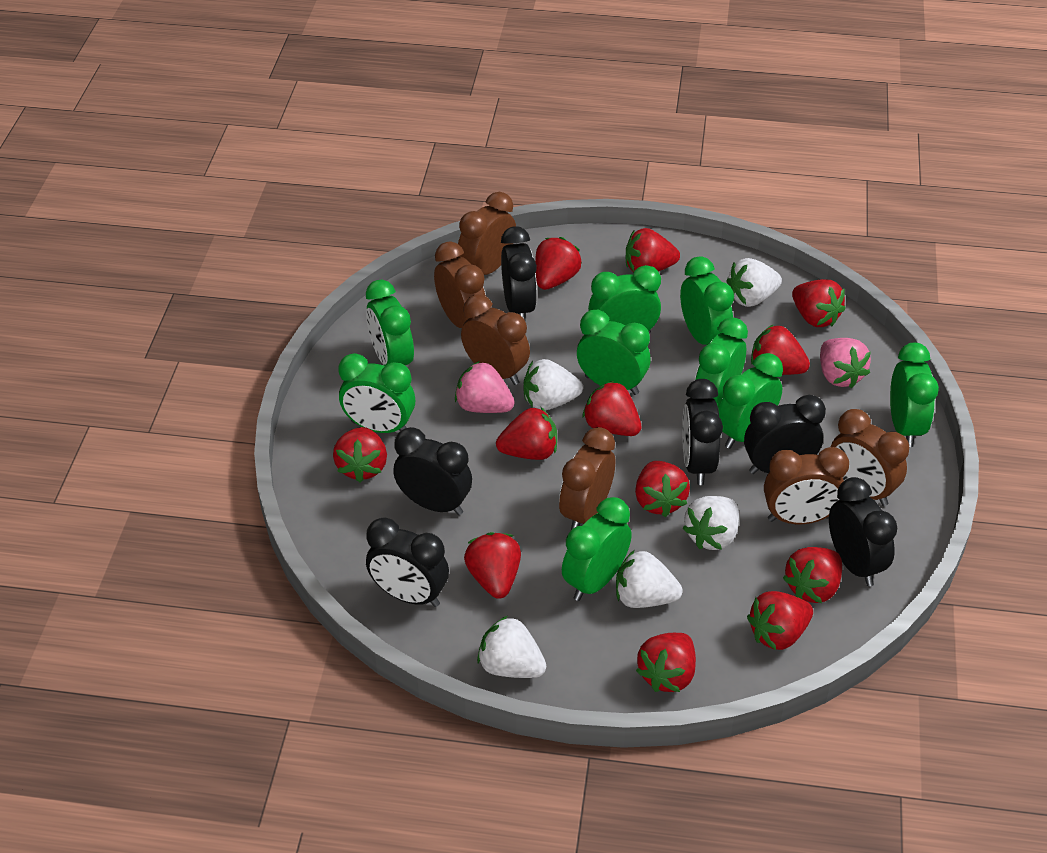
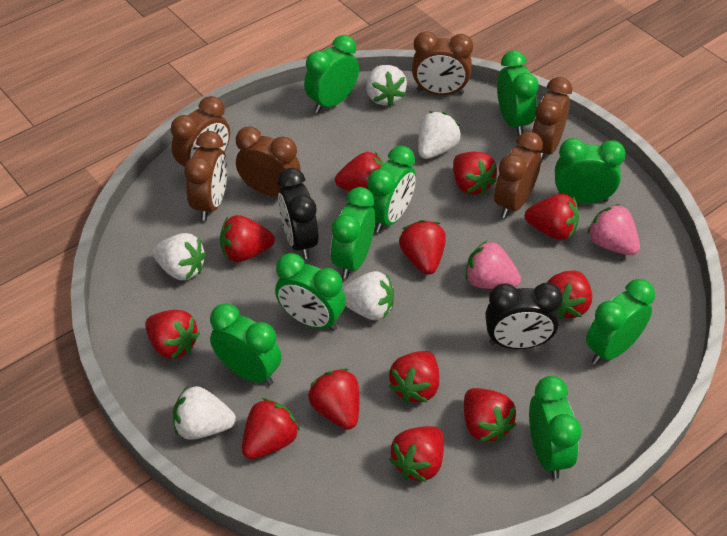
black clock: 6 -> 2

